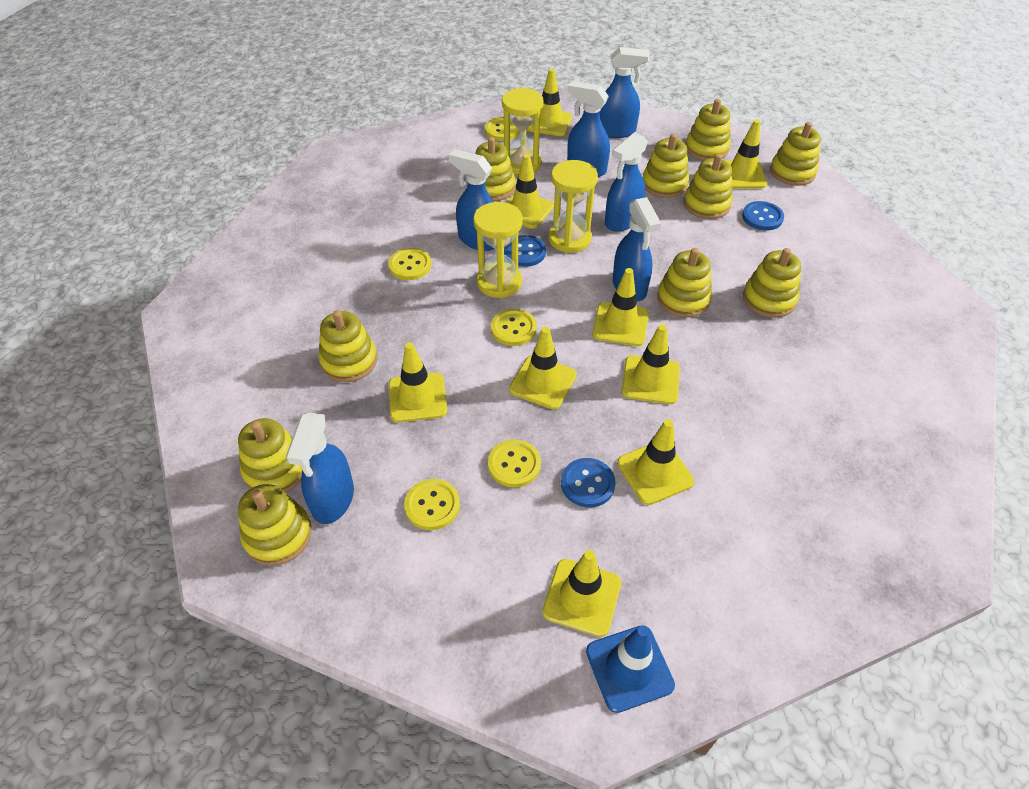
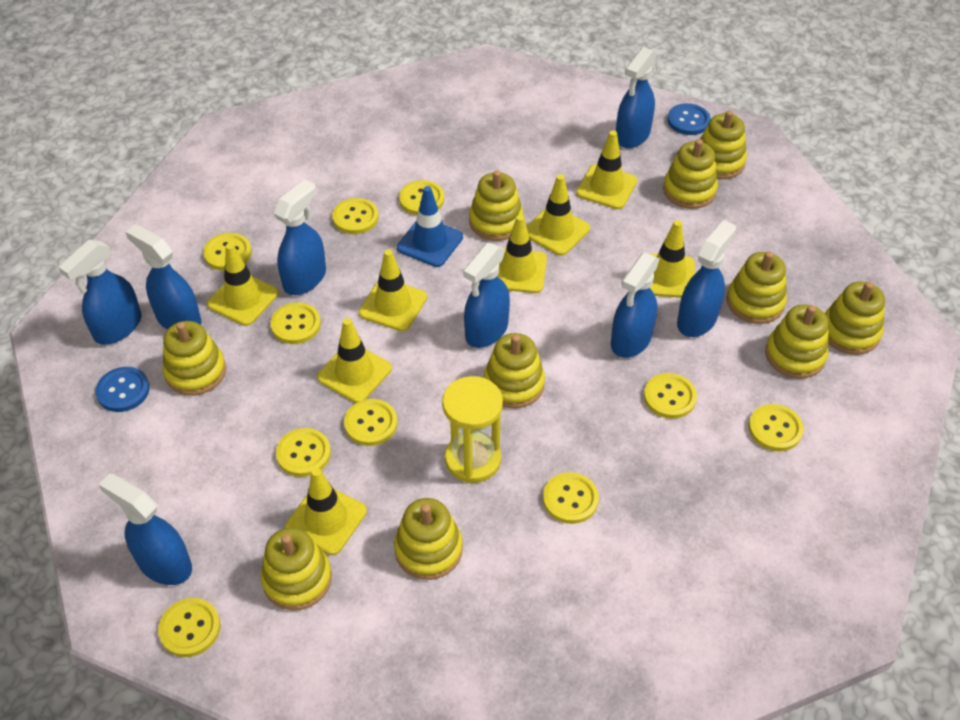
blue button: 3 -> 2
blue spray bottle: 6 -> 8
yellow button: 5 -> 10
yellow hourglass: 3 -> 1
yellow traffic cone: 9 -> 8

